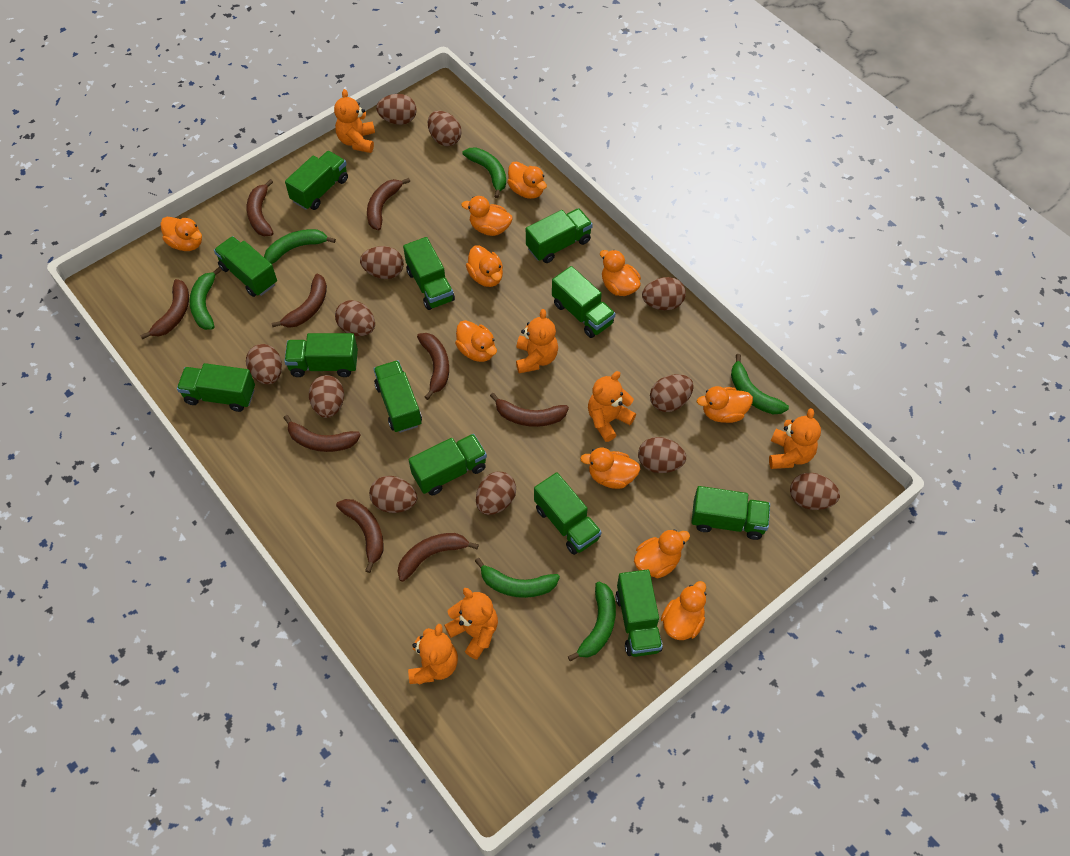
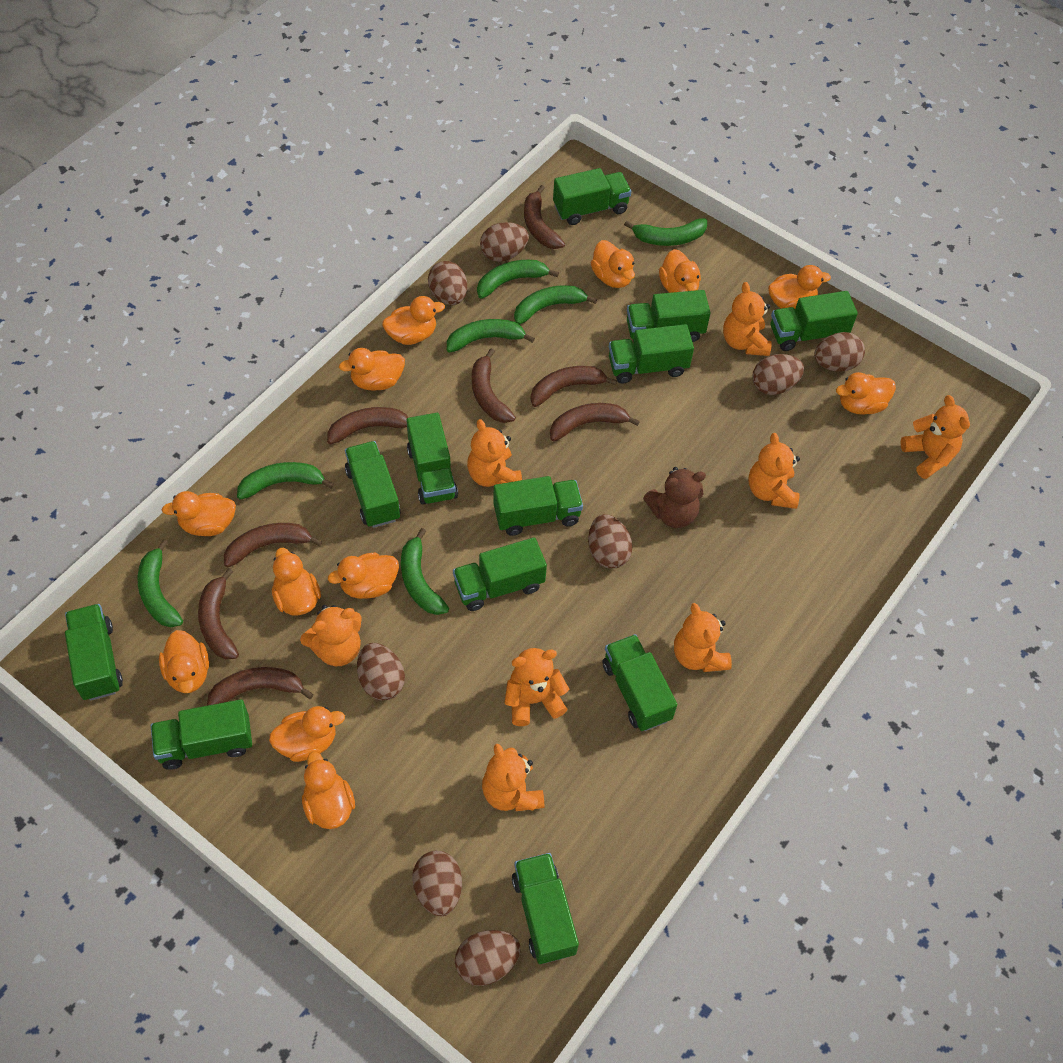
brown banana: 9 -> 8
brown egg: 12 -> 8
brown teddy bear: 0 -> 1
green banana: 6 -> 7
orange duck: 10 -> 12
orange teddy bear: 6 -> 8

